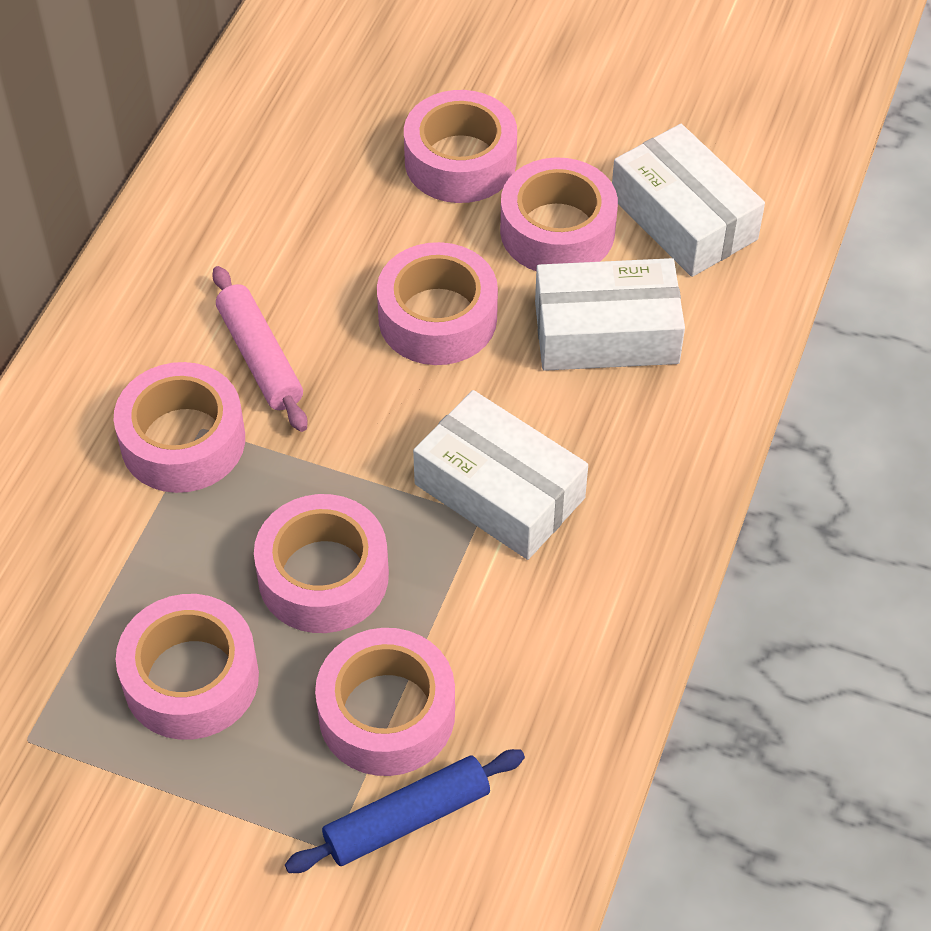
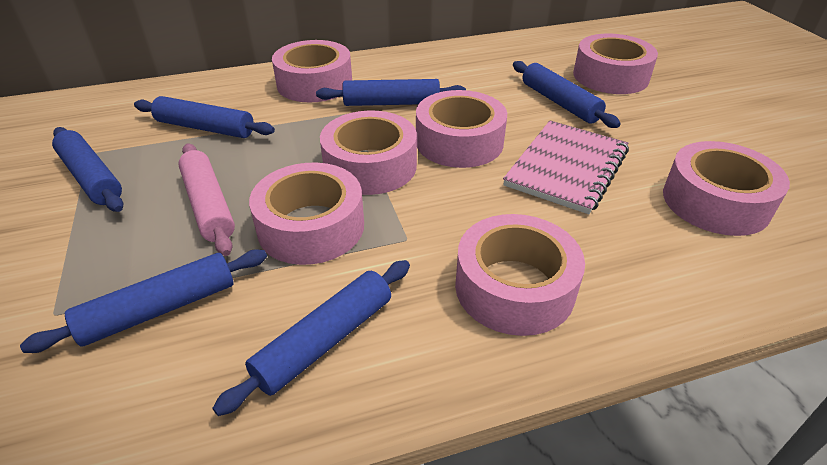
blue rolling pin: 1 -> 6
pink notebook: 0 -> 1
white box: 3 -> 0

